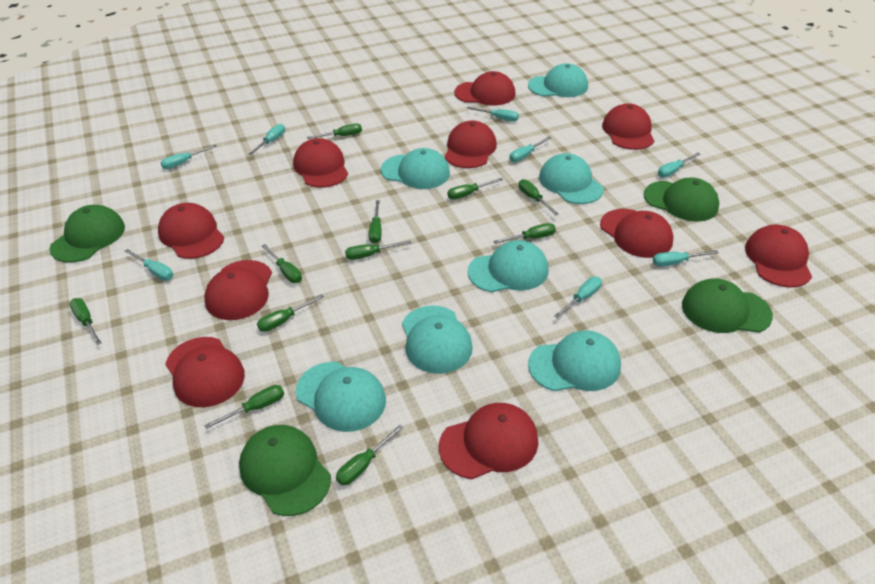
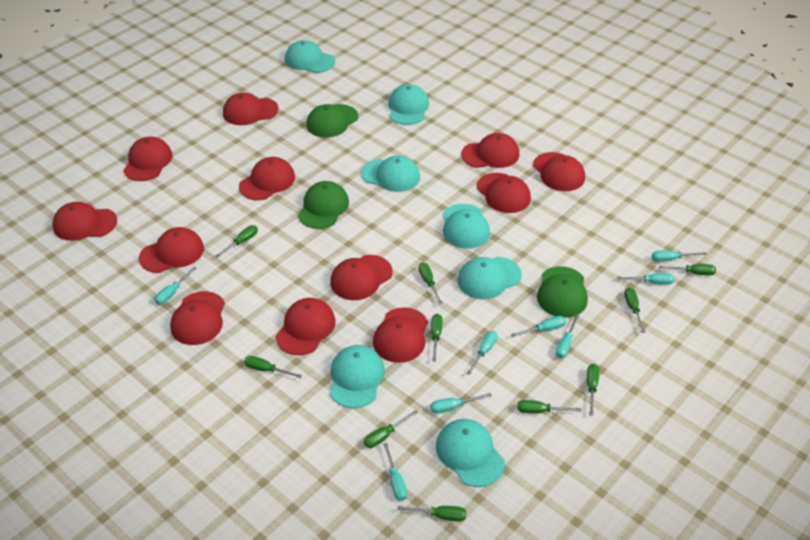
green cap: 4 -> 3
green screwdriver: 11 -> 10
red cap: 10 -> 12

